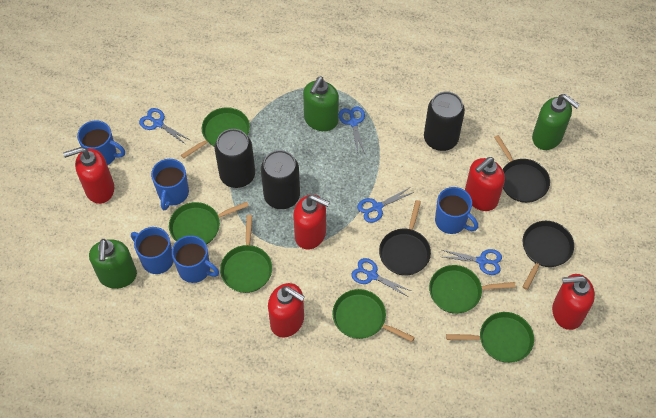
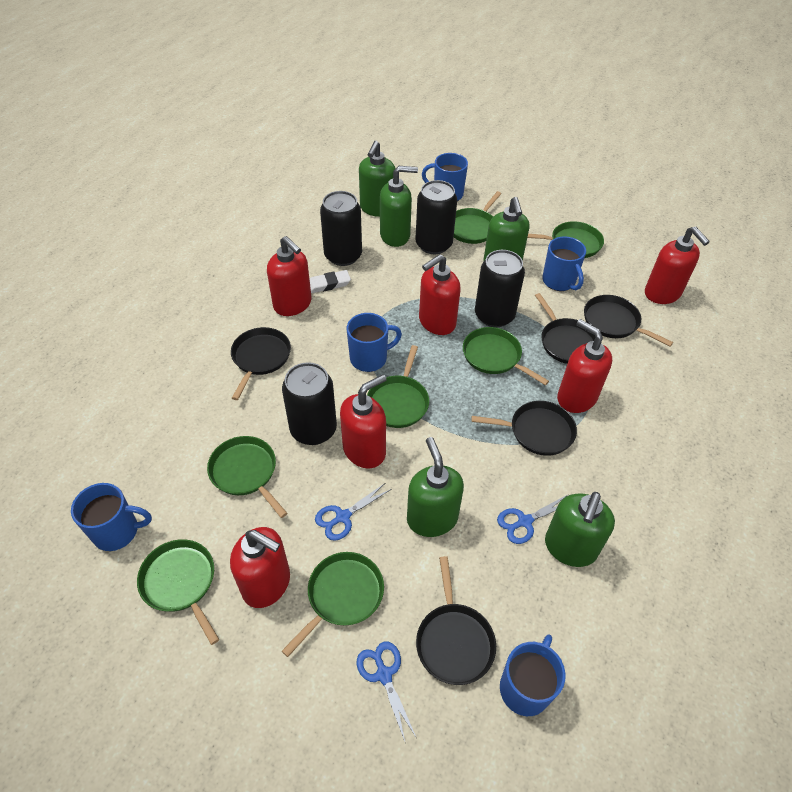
black can: 3 -> 4
black pan: 3 -> 5
blue scissors: 5 -> 3
green pan: 6 -> 7
green soap dispenser: 3 -> 5
red soap dispenser: 5 -> 6
white eraser: 0 -> 1

